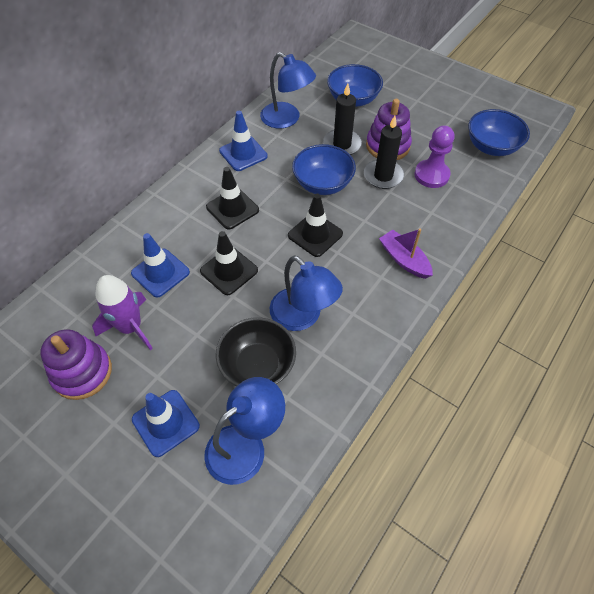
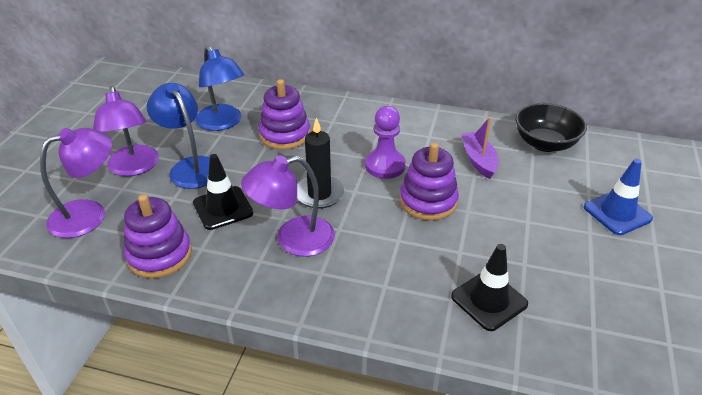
black candle: 2 -> 1
black traffic cone: 3 -> 2
blue bowl: 3 -> 0
blue lamp: 3 -> 2
blue traffic cone: 3 -> 1
purple lamp: 0 -> 3
purple rocket: 1 -> 0
purple stacking toy: 2 -> 3

